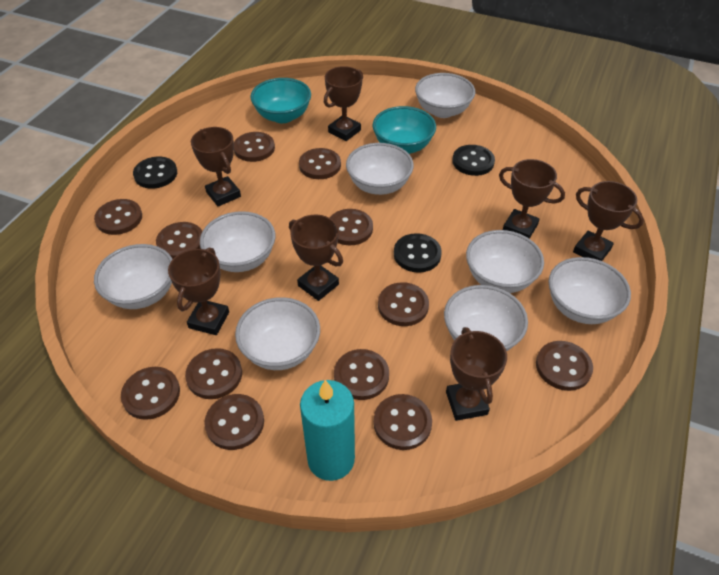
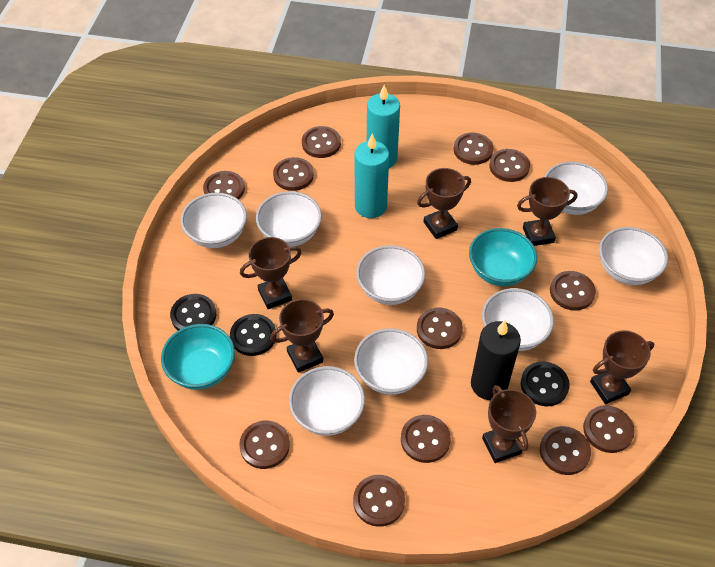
black candle: 0 -> 1
brown trophy: 7 -> 6
turquoise candle: 1 -> 2

